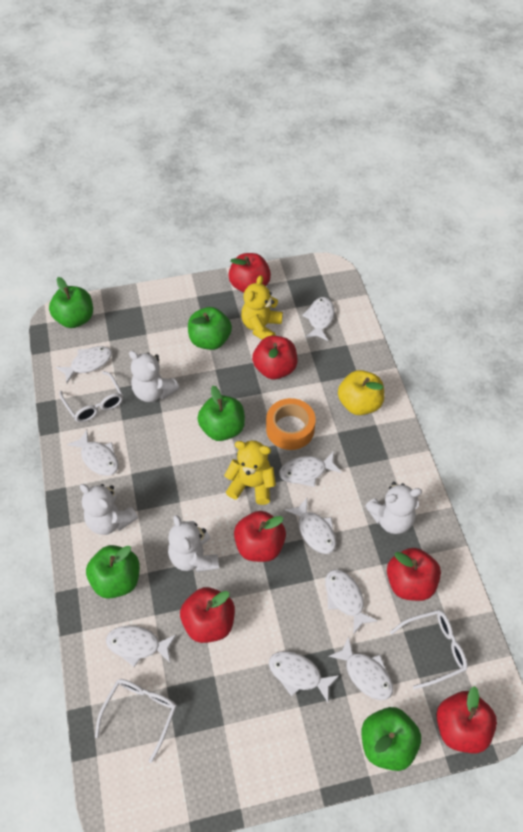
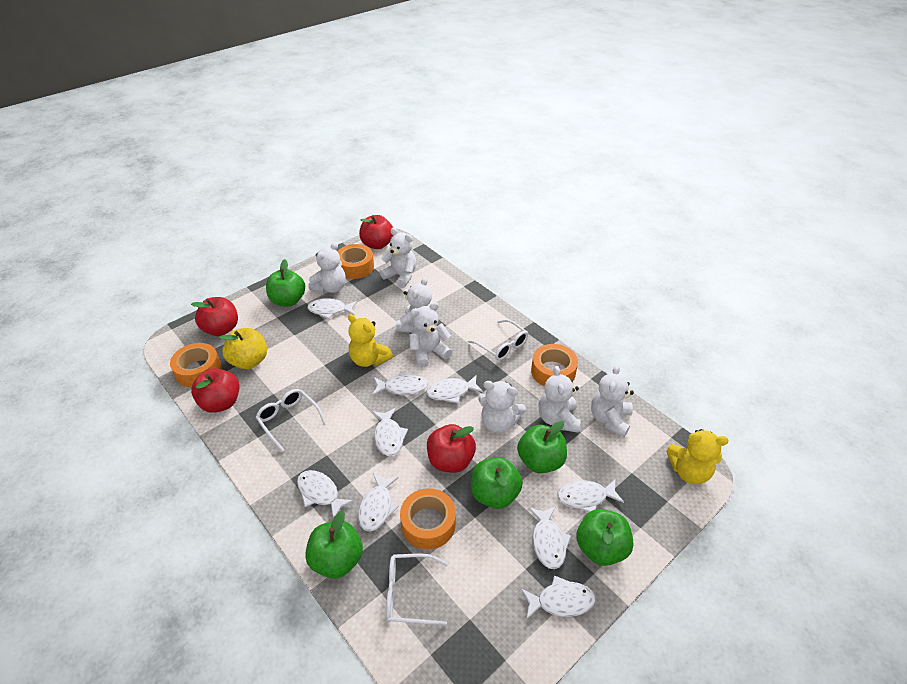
orange tape: 1 -> 4
red apple: 6 -> 4
white teddy bear: 4 -> 7

